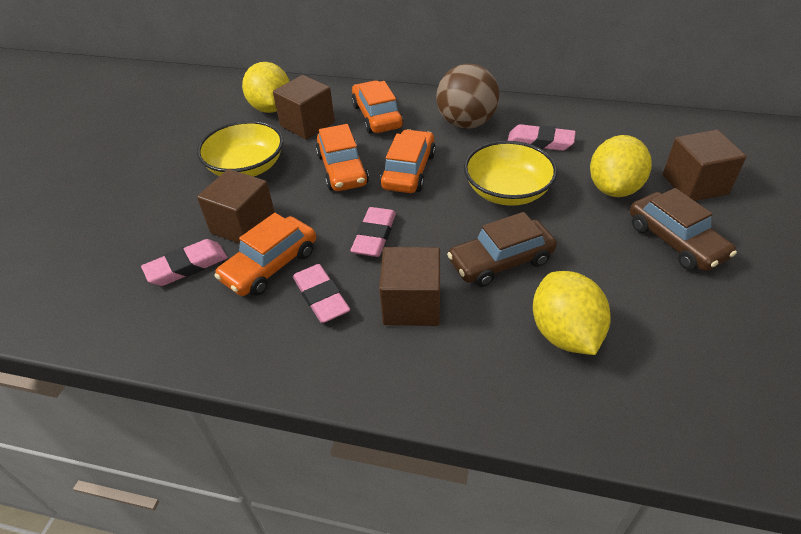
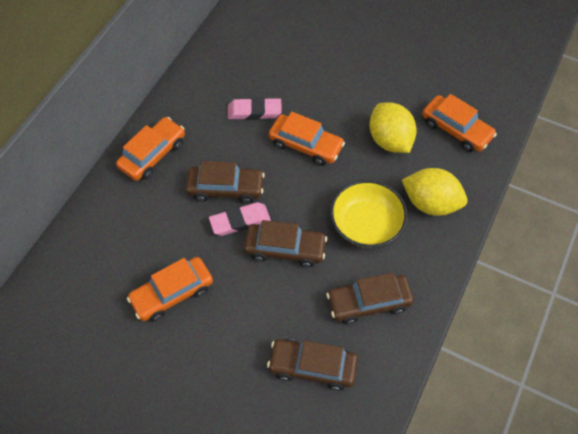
brown ball: 1 -> 0
brown car: 2 -> 4
brown cube: 4 -> 0
pink eraser: 4 -> 2
yellow bowl: 2 -> 1
yellow lemon: 3 -> 2

